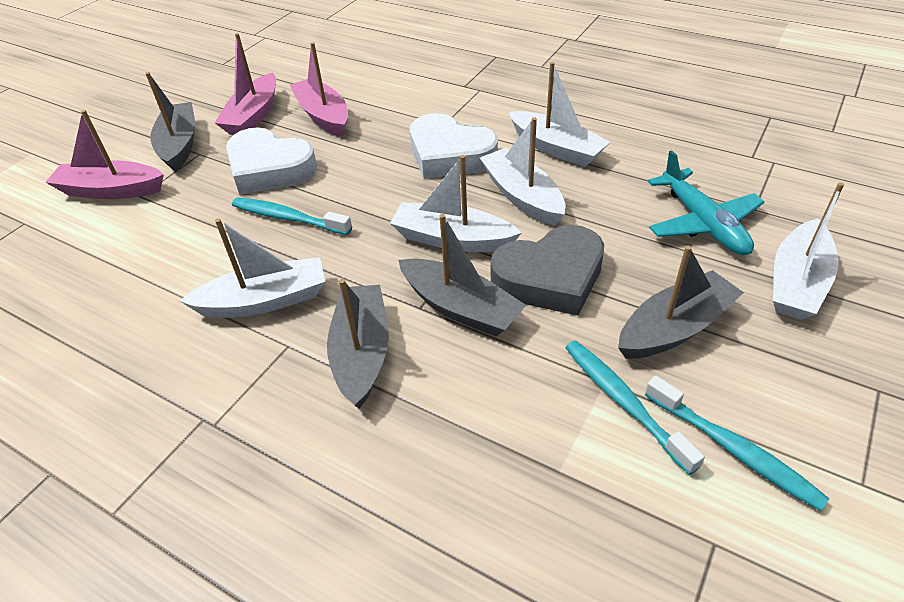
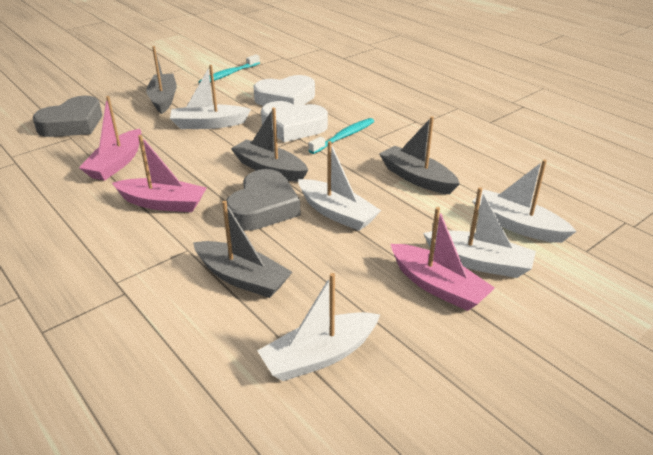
grey heart: 1 -> 2
turquoise plane: 1 -> 0
turquoise toothbrush: 3 -> 2

